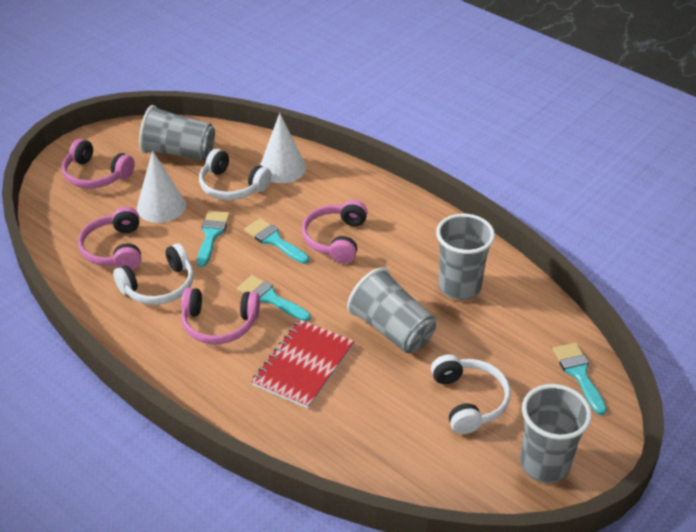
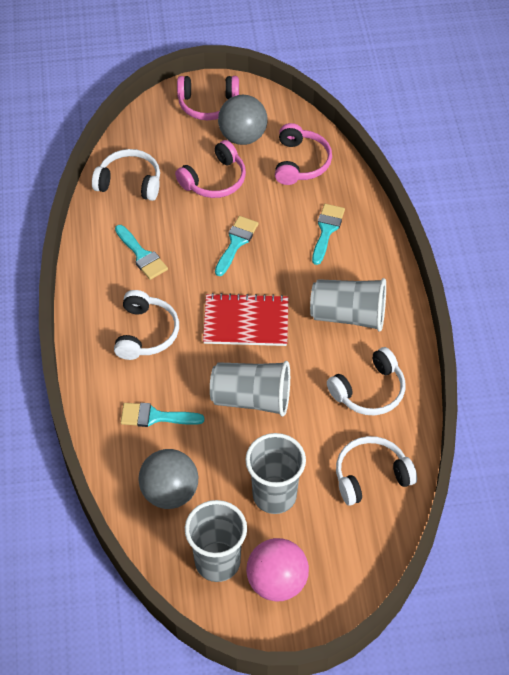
grey ball: 0 -> 2
pink ball: 0 -> 1
pink headphones: 4 -> 3
white cone: 2 -> 0
white headphones: 3 -> 4

